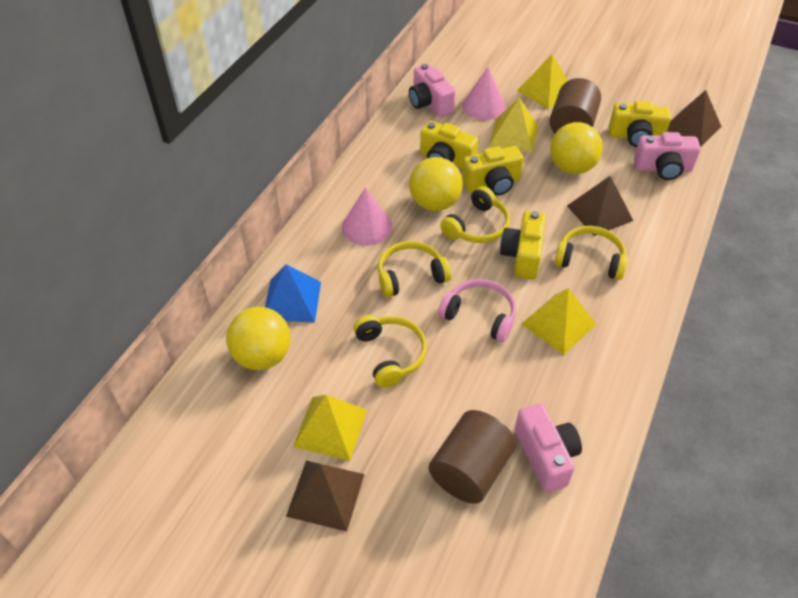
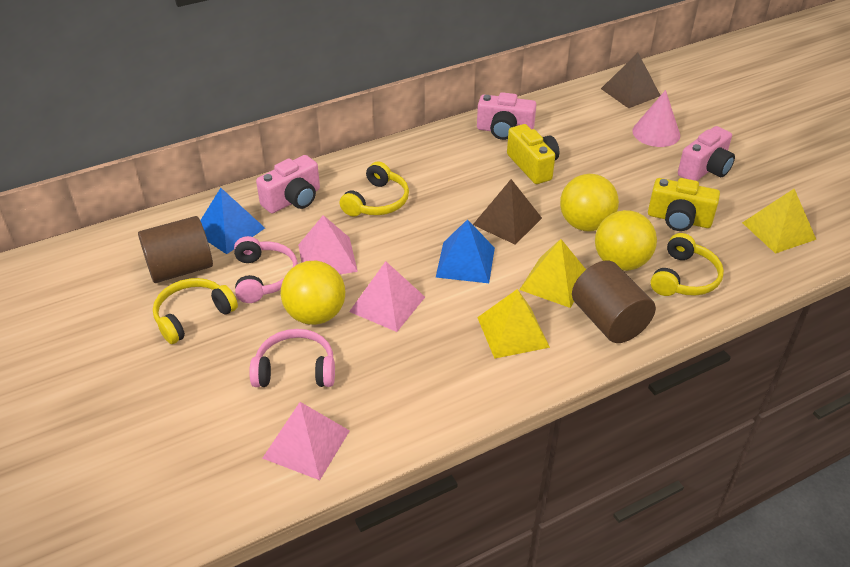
blue pyramid: 1 -> 2
brown pyramid: 3 -> 2
pink cone: 2 -> 1
pink headphones: 1 -> 2
pink pyramid: 0 -> 3
yellow camera: 4 -> 2
yellow headphones: 4 -> 3
yellow pyramid: 4 -> 3

